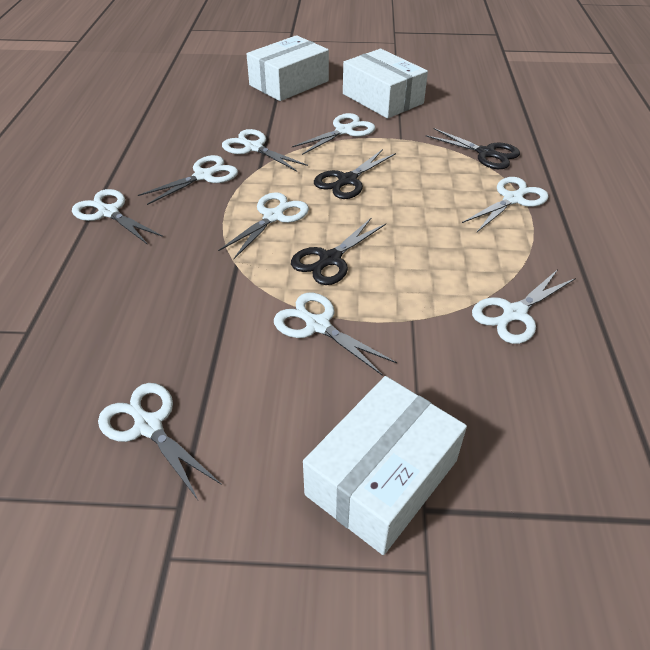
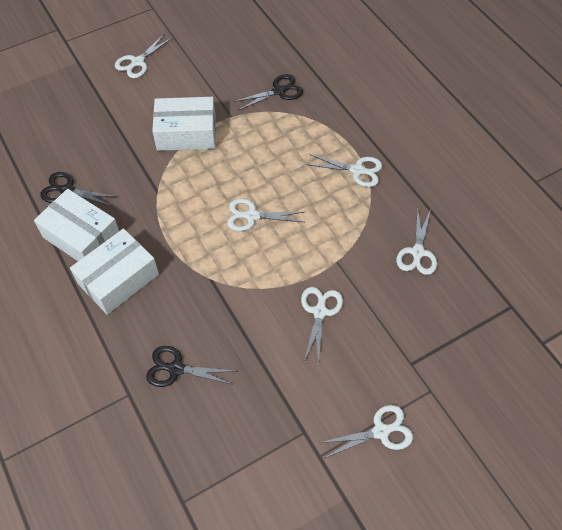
white scissors: 9 -> 6

